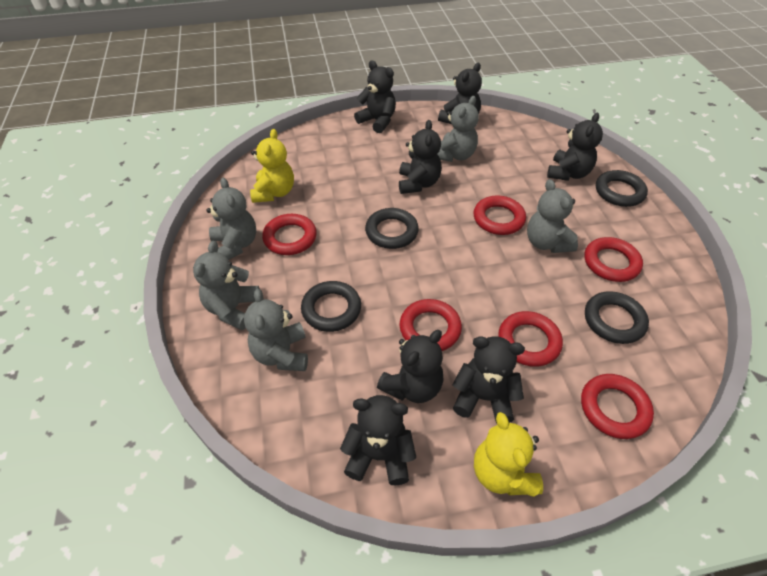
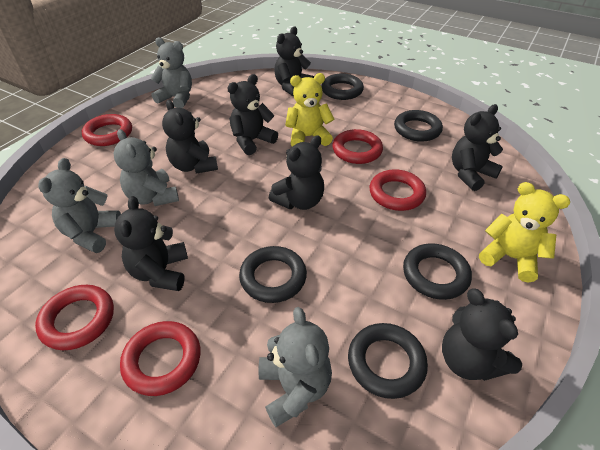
black ring: 4 -> 5
grey teddy bear: 5 -> 4
red ring: 6 -> 5

